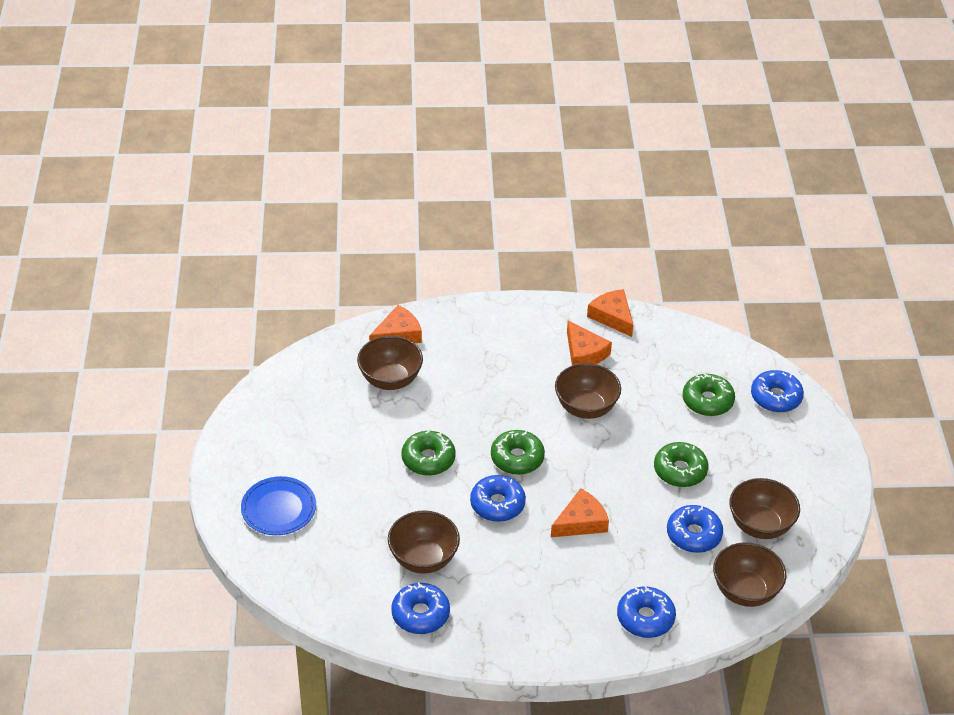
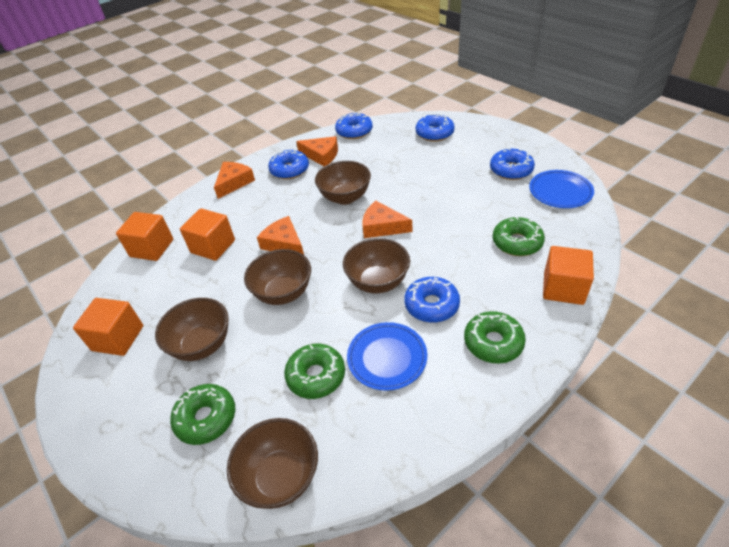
blue plate: 1 -> 2
orange cube: 0 -> 4

